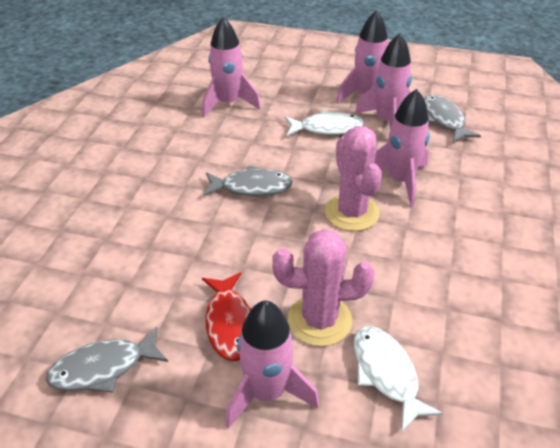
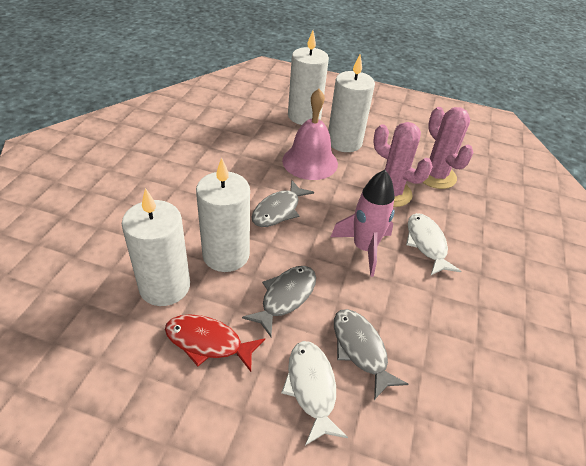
pink bell: 0 -> 1
pink rocket: 5 -> 1
white candle: 0 -> 4

